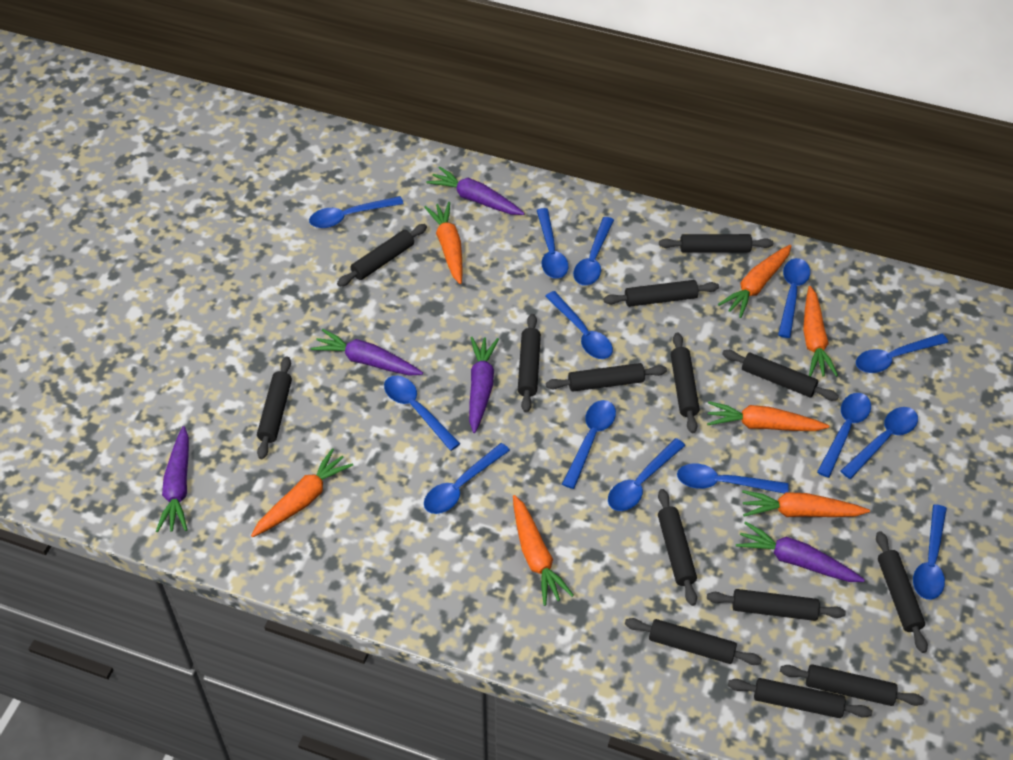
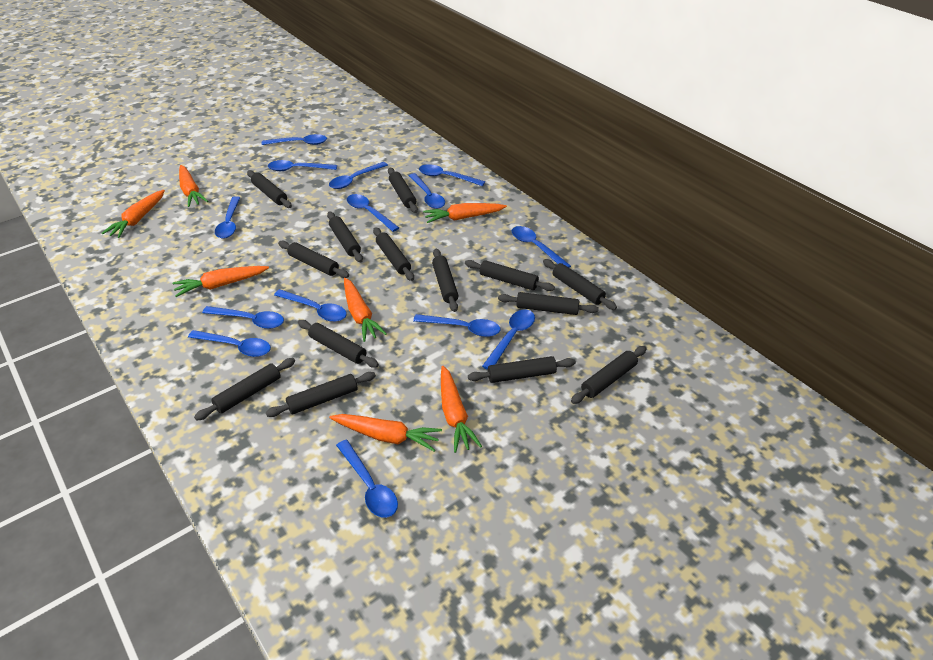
purple carrot: 5 -> 0

